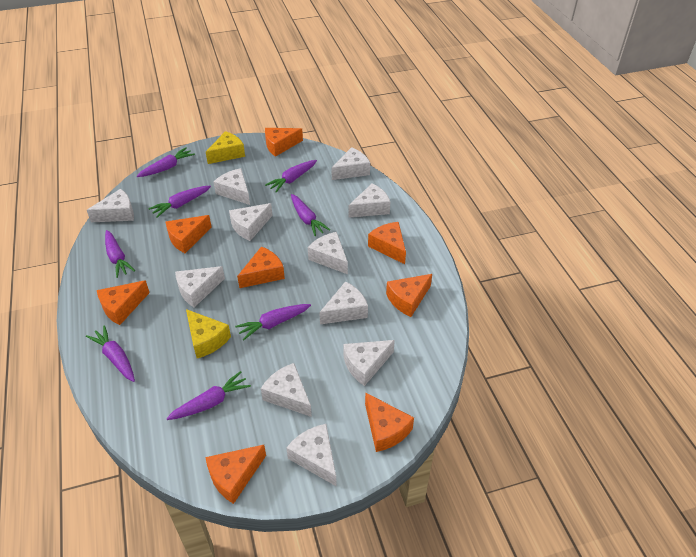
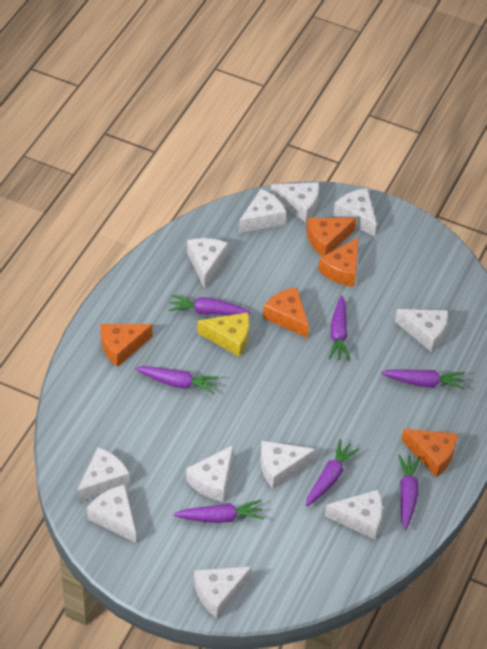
orange cheese: 8 -> 5
purple carrot: 8 -> 7
yellow cheese: 2 -> 1

